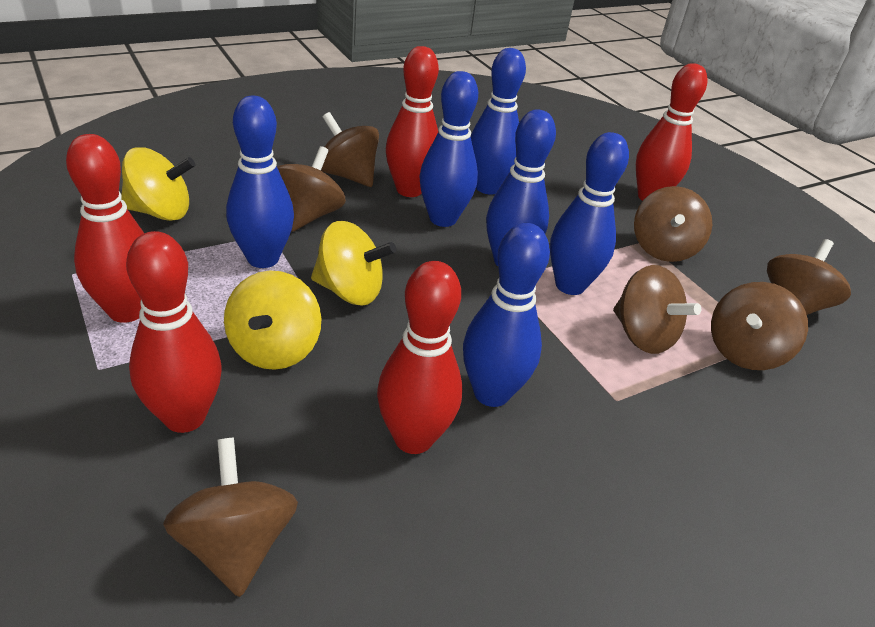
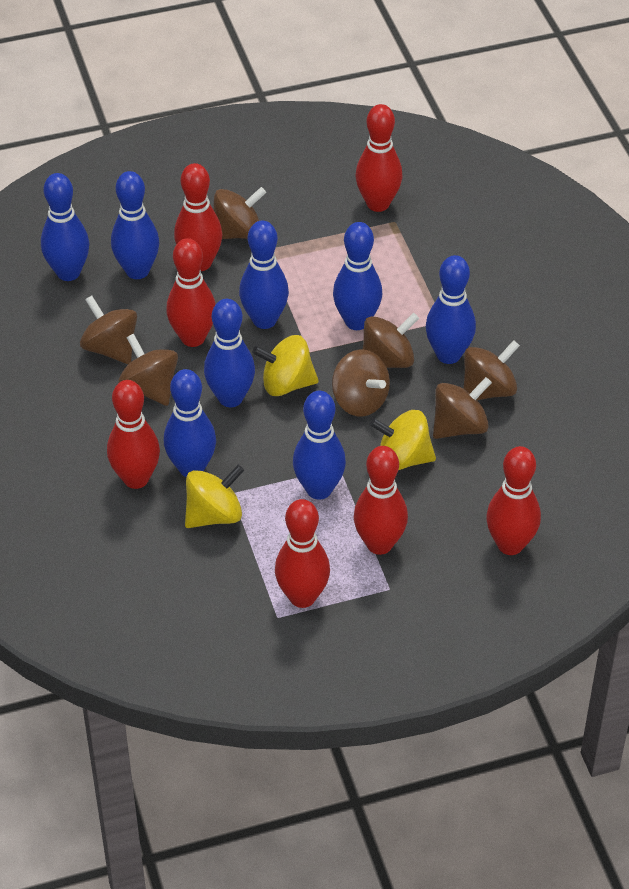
blue bowling pin: 6 -> 8
red bowling pin: 5 -> 7

